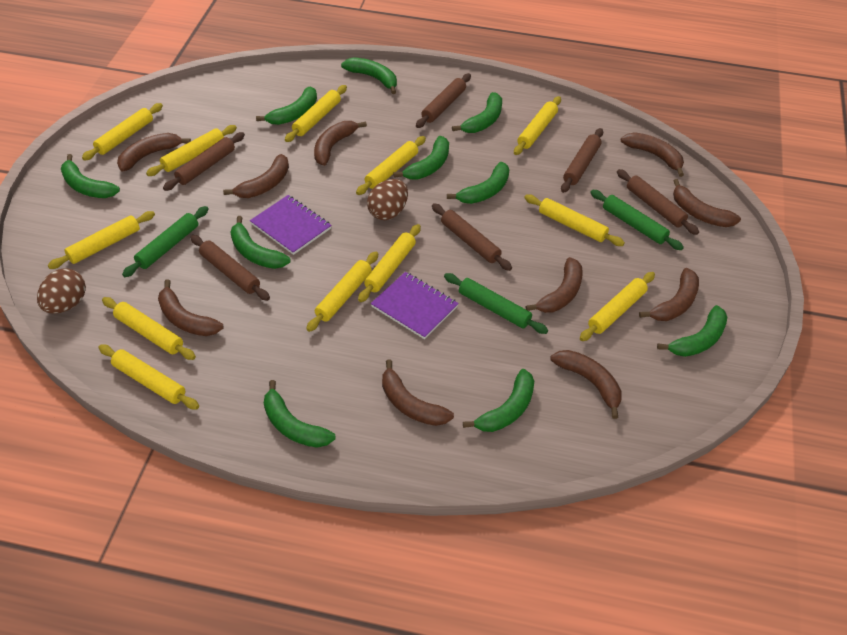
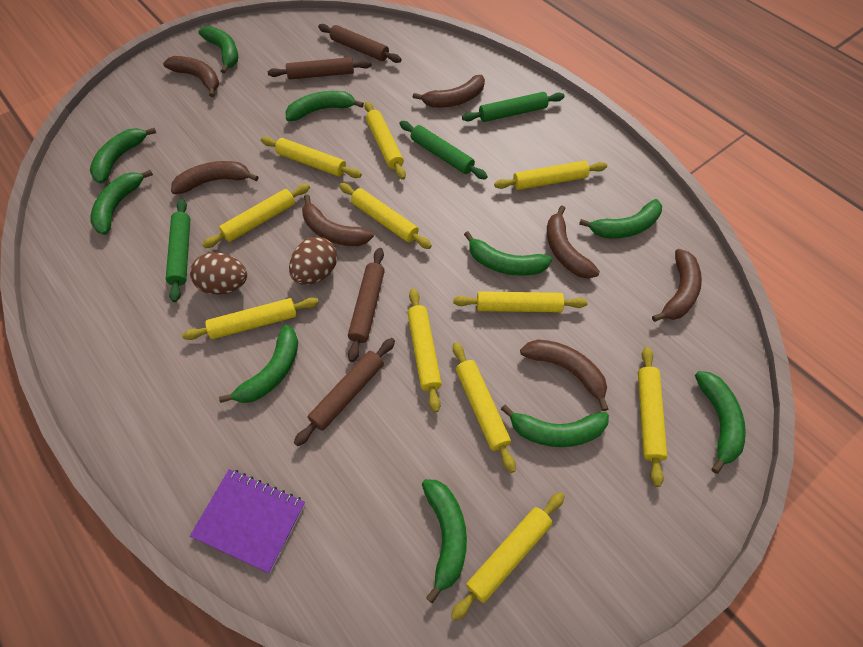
brown banana: 10 -> 7
brown rolling pin: 6 -> 4
purple notebook: 2 -> 1
yellow rolling pin: 12 -> 11

